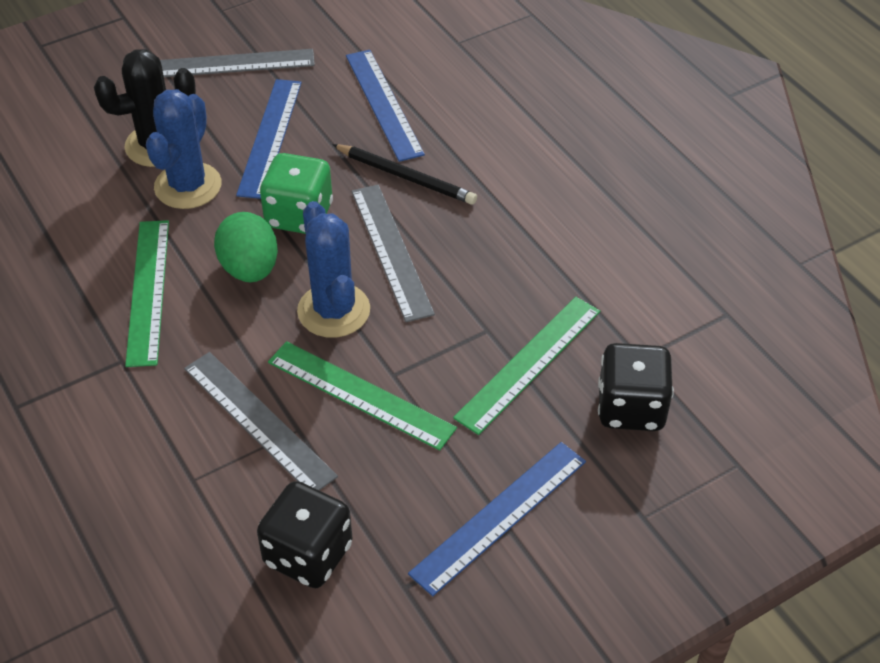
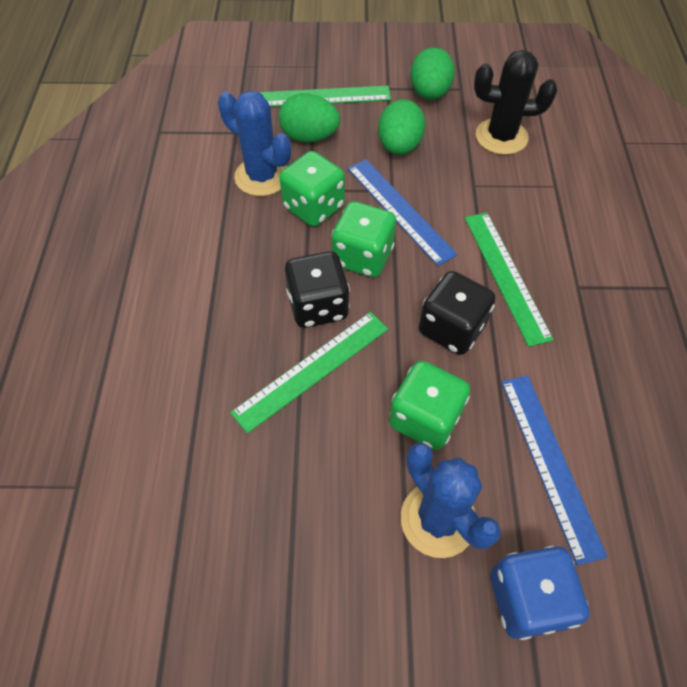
black pencil: 1 -> 0
blue dice: 0 -> 1
blue ruler: 3 -> 2
green dice: 1 -> 3
green egg: 1 -> 3
grey ruler: 3 -> 0

